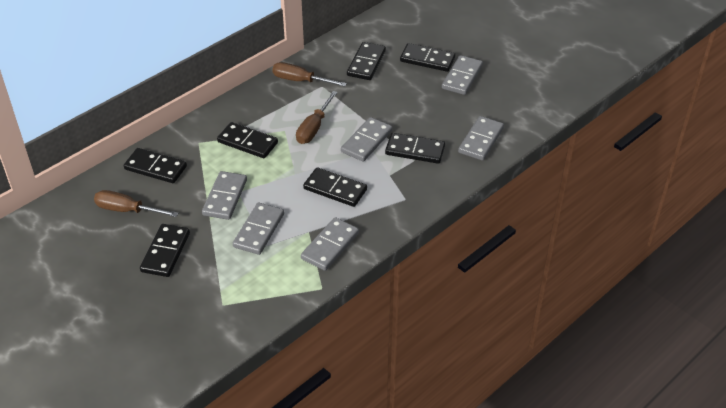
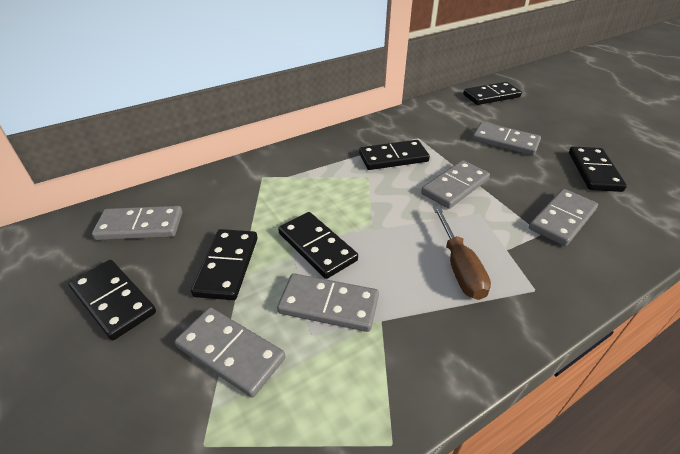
black domino: 7 -> 6
brown screwdriver: 3 -> 1

